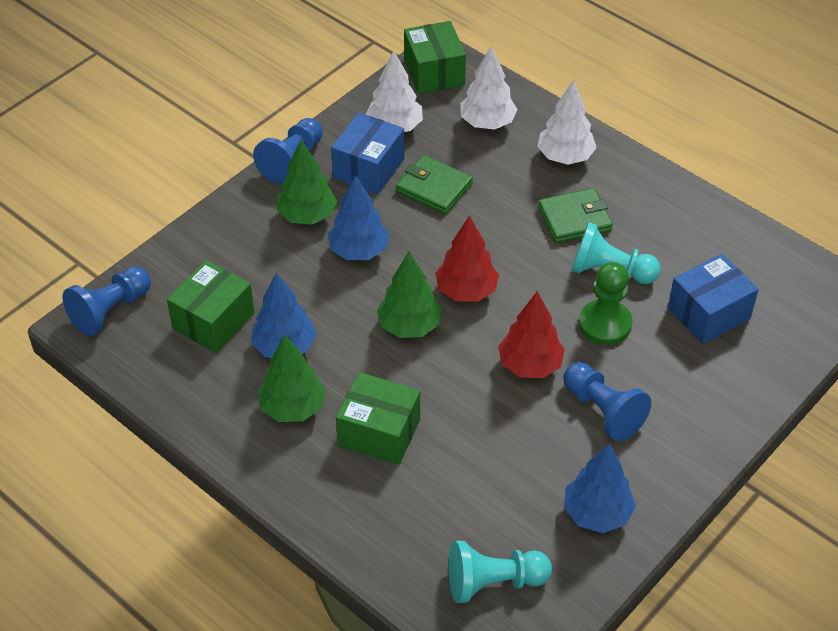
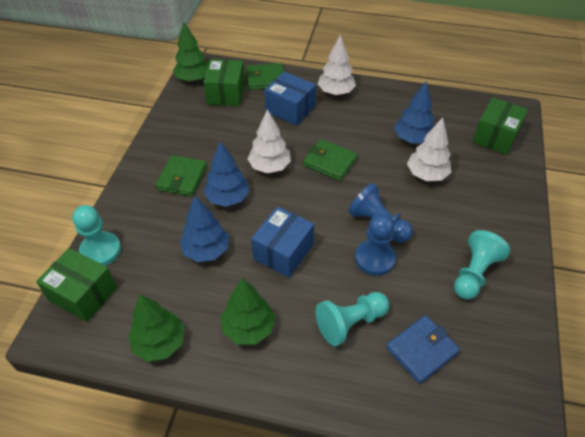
blue pawn: 3 -> 2
blue wallet: 0 -> 1
green pawn: 1 -> 0
green wallet: 2 -> 3
red tree: 2 -> 0
turquoise pawn: 2 -> 3

